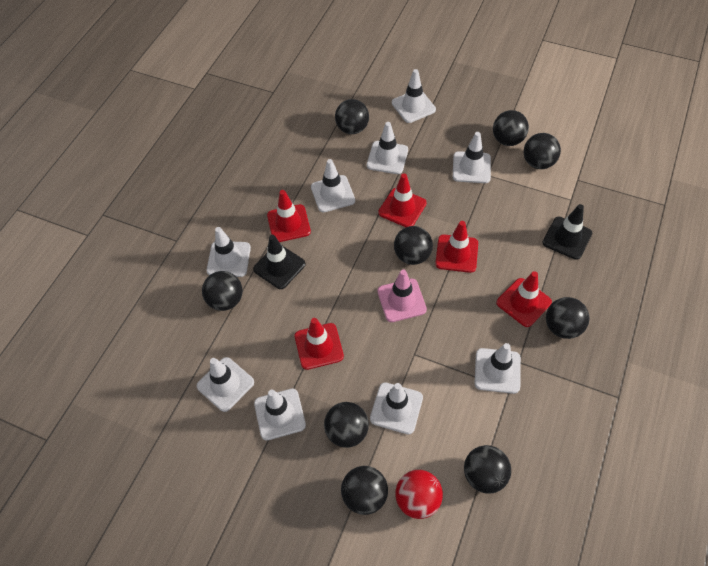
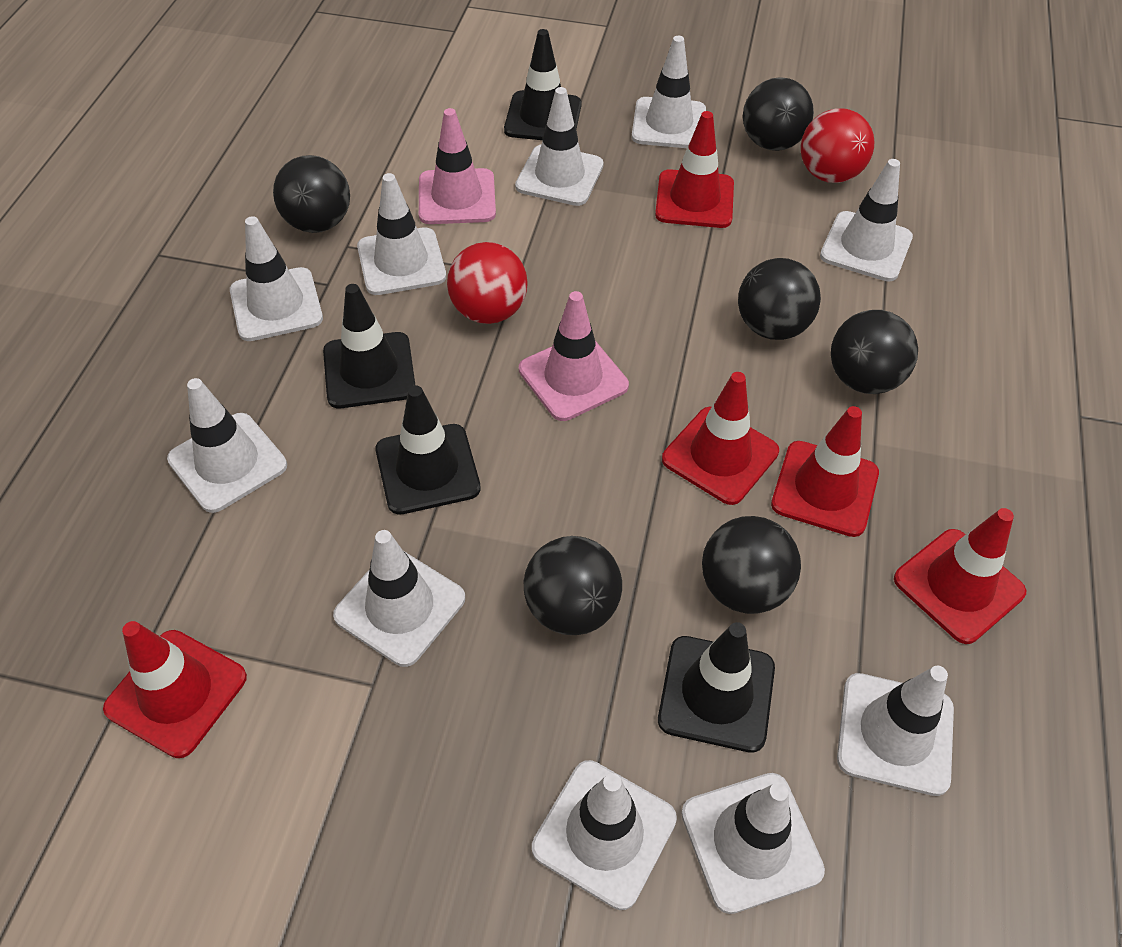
black ball: 9 -> 6
black traffic cone: 2 -> 4
pink traffic cone: 1 -> 2
red ball: 1 -> 2
white traffic cone: 9 -> 10

